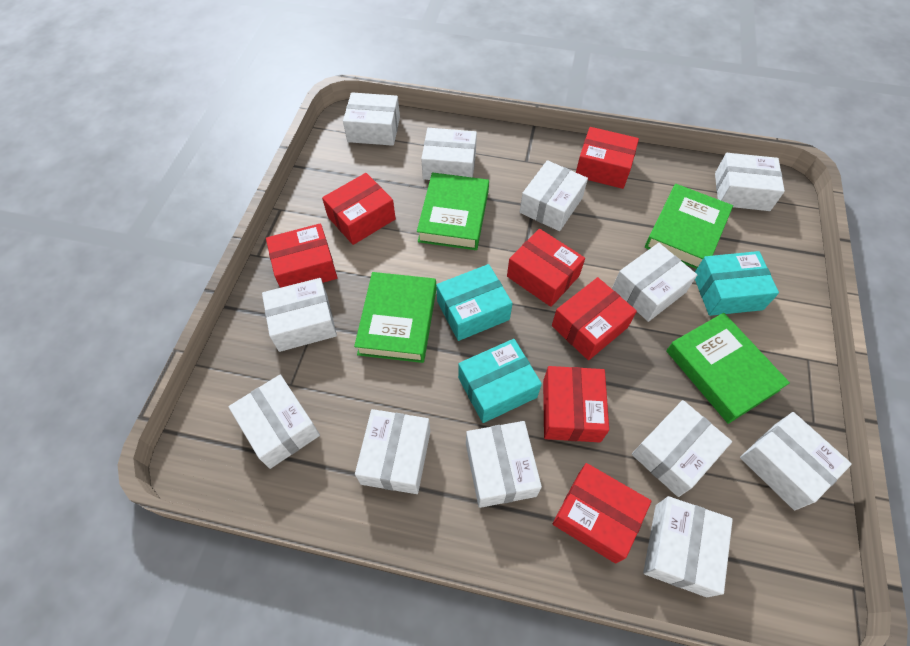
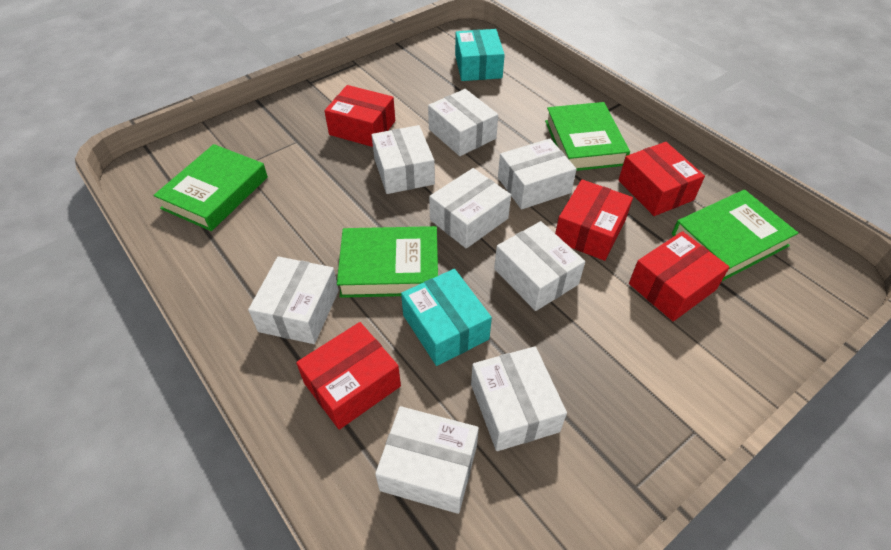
red box: 7 -> 5
turquoise box: 3 -> 2
white box: 12 -> 8

